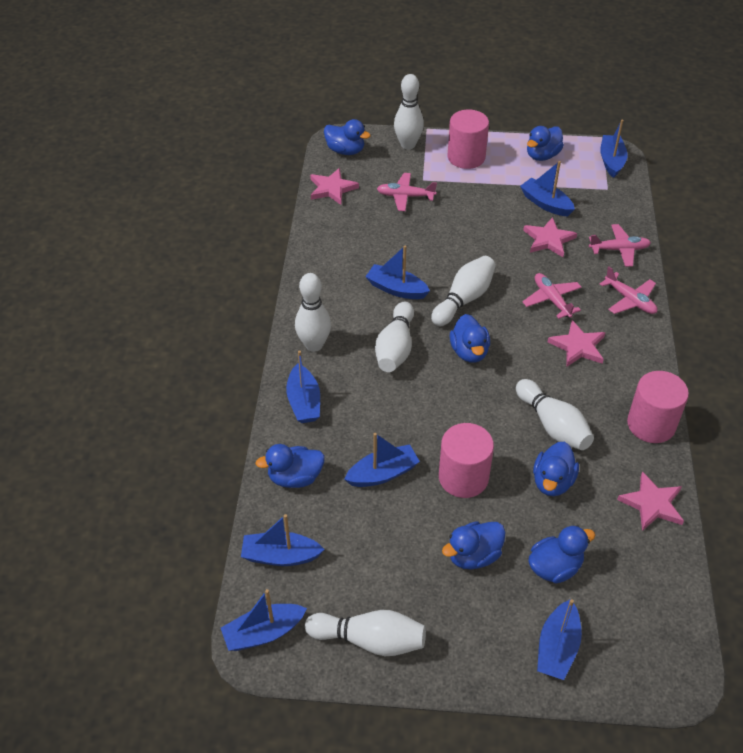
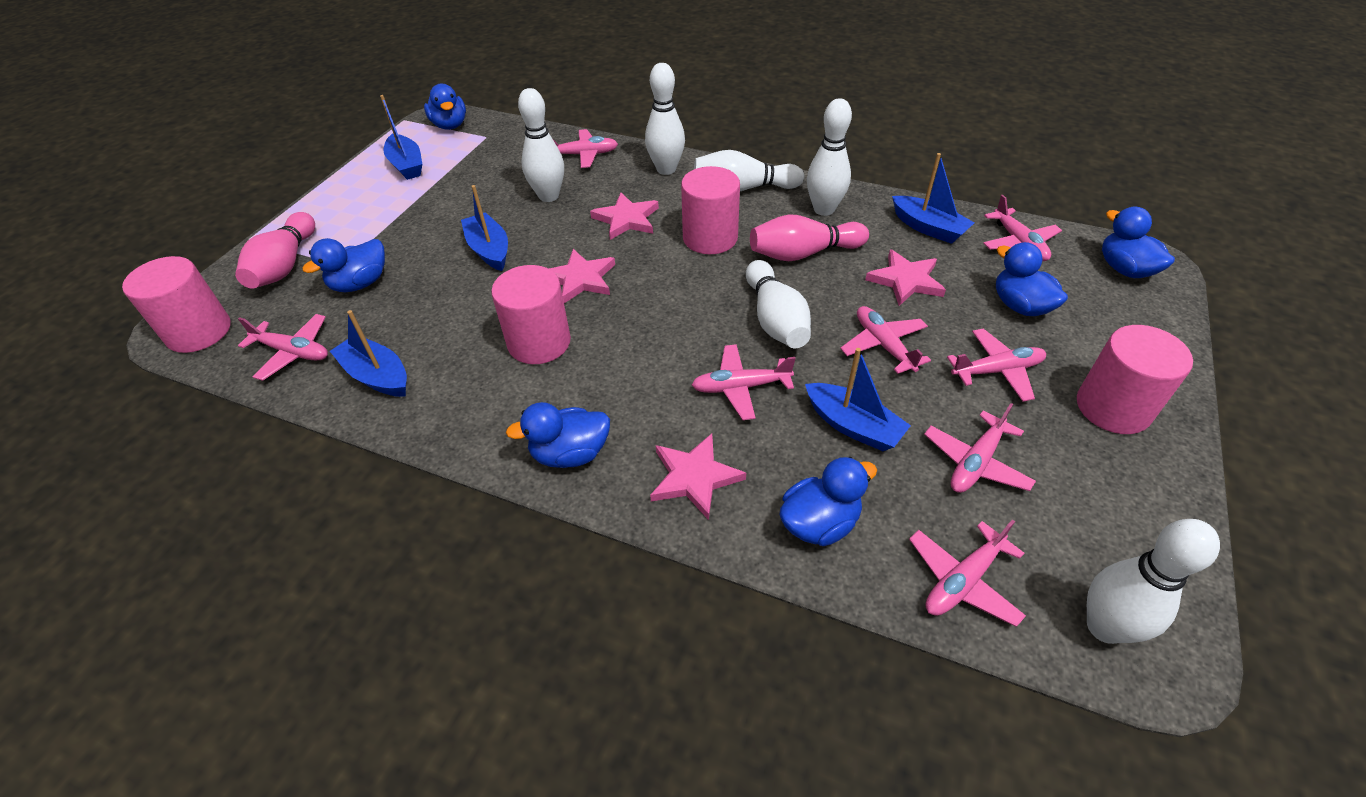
blue boat: 8 -> 5
blue duck: 7 -> 6
pink bowling pin: 0 -> 2
pink cylinder: 3 -> 4
pink plane: 4 -> 8

